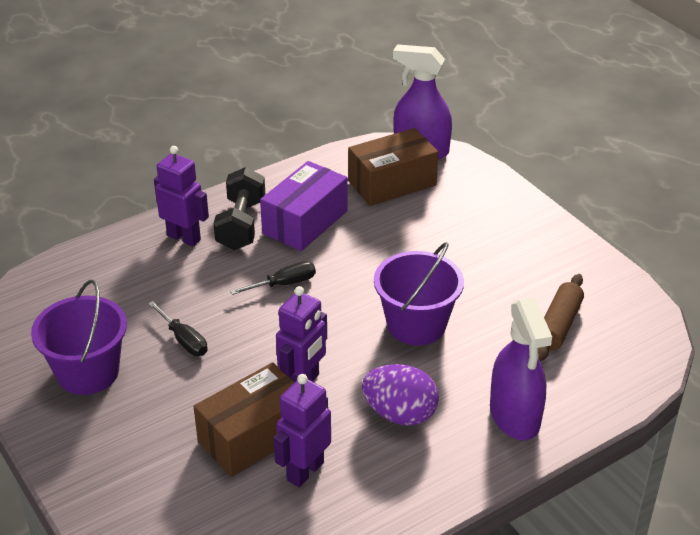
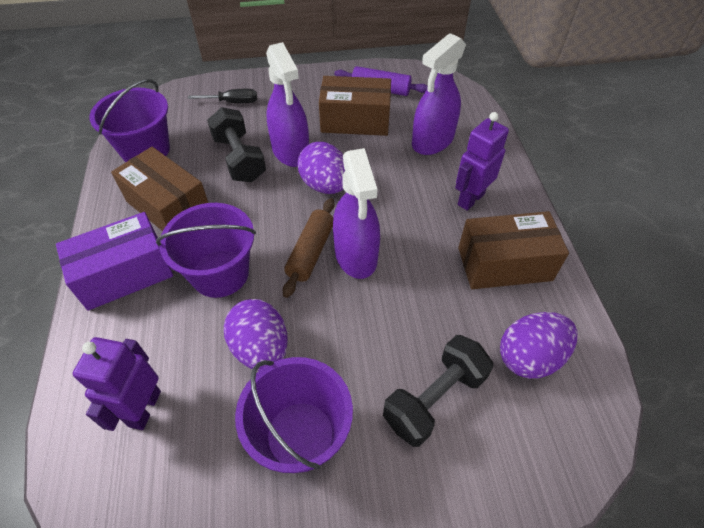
black dumbbell: 1 -> 2
black screwdriver: 2 -> 1
brown box: 2 -> 3
purple bucket: 2 -> 3
purple egg: 1 -> 3
purple robot: 3 -> 2
purple rolling pin: 0 -> 1
purple spray bottle: 2 -> 3

